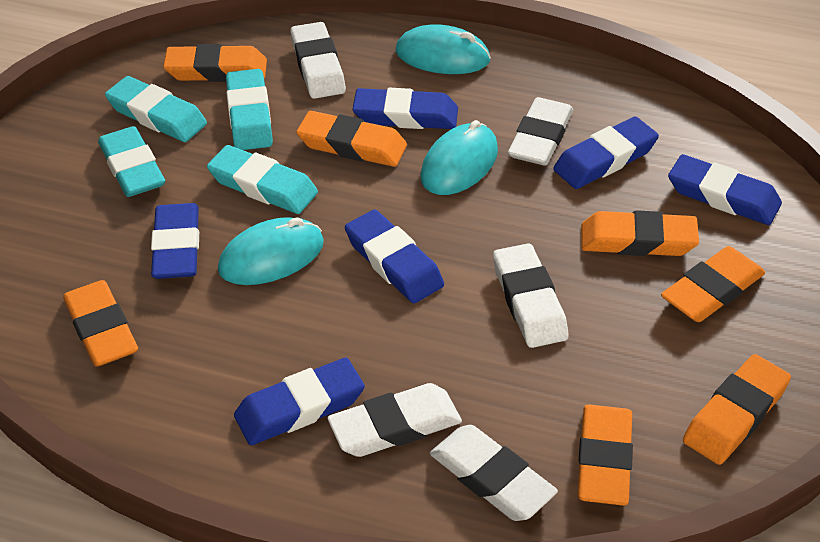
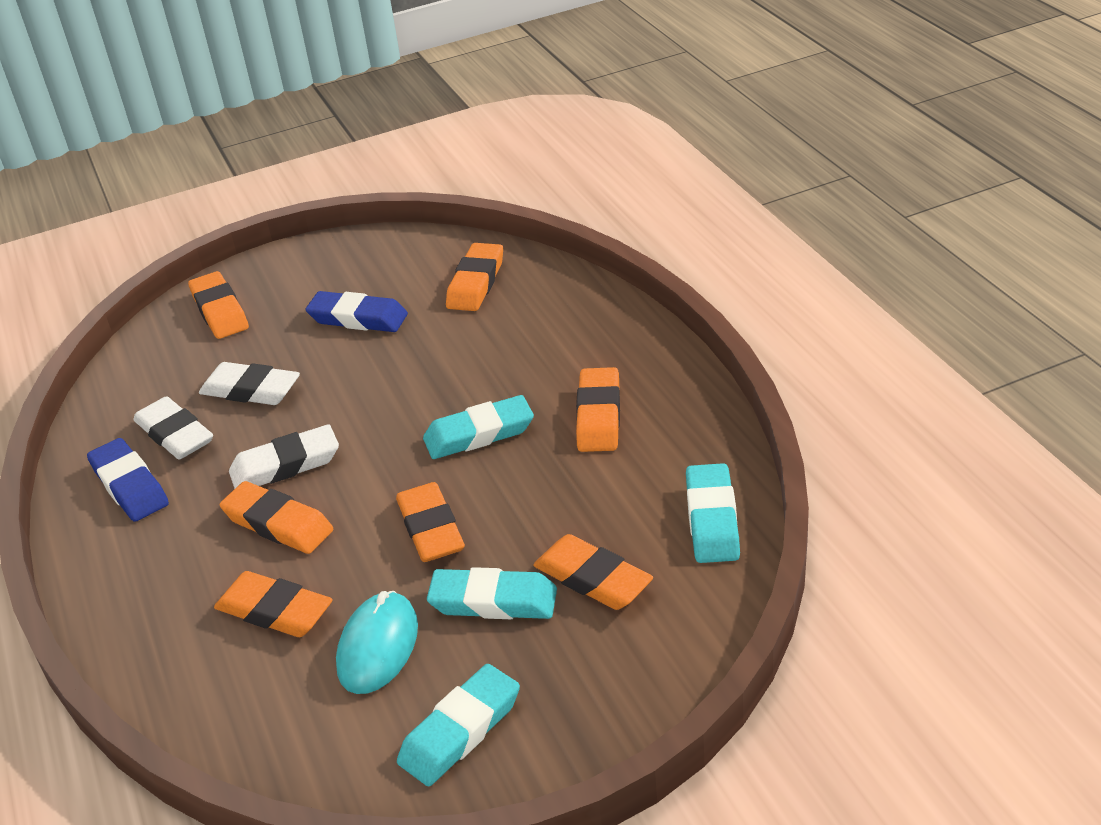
blue eraser: 6 -> 2
turquoise mouse: 3 -> 1
white eraser: 5 -> 3

